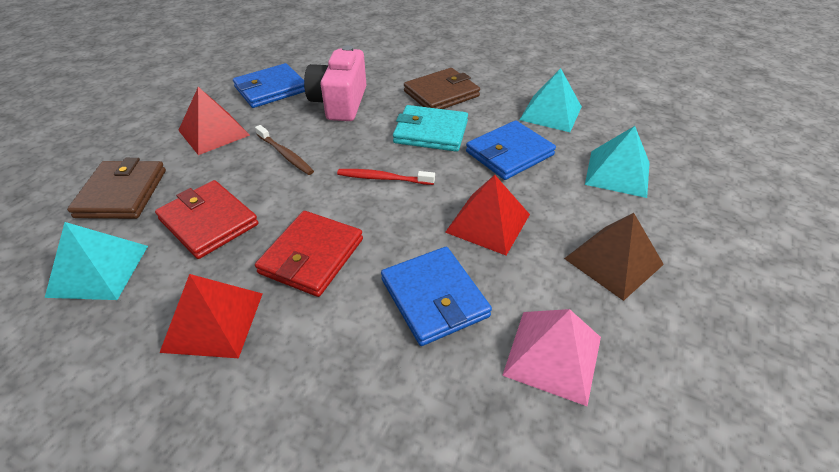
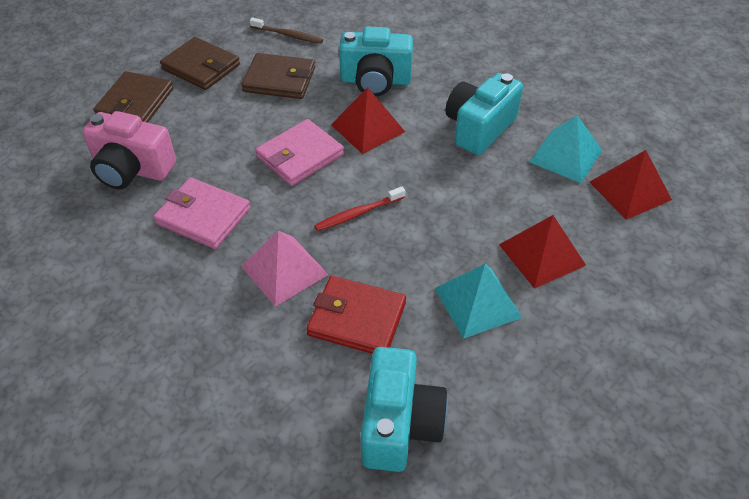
blue wallet: 3 -> 0
brown pyramid: 1 -> 0
brown wallet: 2 -> 3
pink wallet: 0 -> 2
red wallet: 2 -> 1
turquoise camera: 0 -> 3
turquoise pyramid: 3 -> 2
turquoise wallet: 1 -> 0

